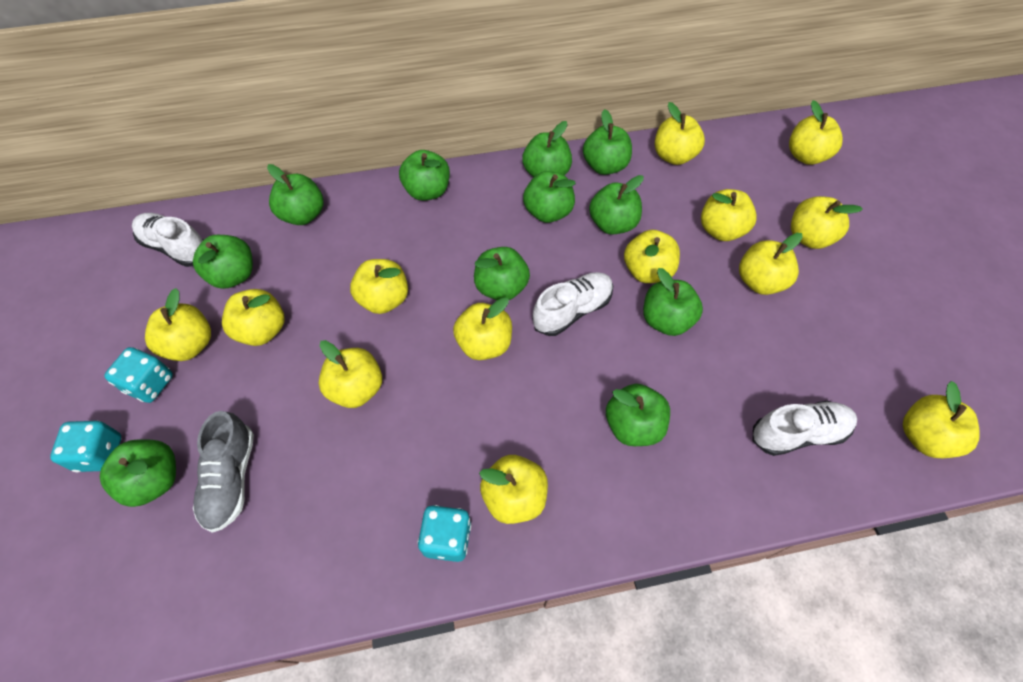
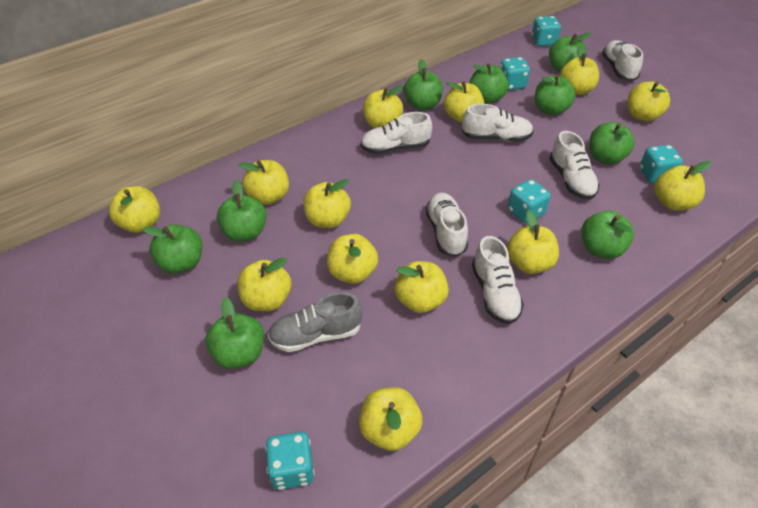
green apple: 11 -> 9
turquoise dice: 3 -> 5
white shoe: 3 -> 6

